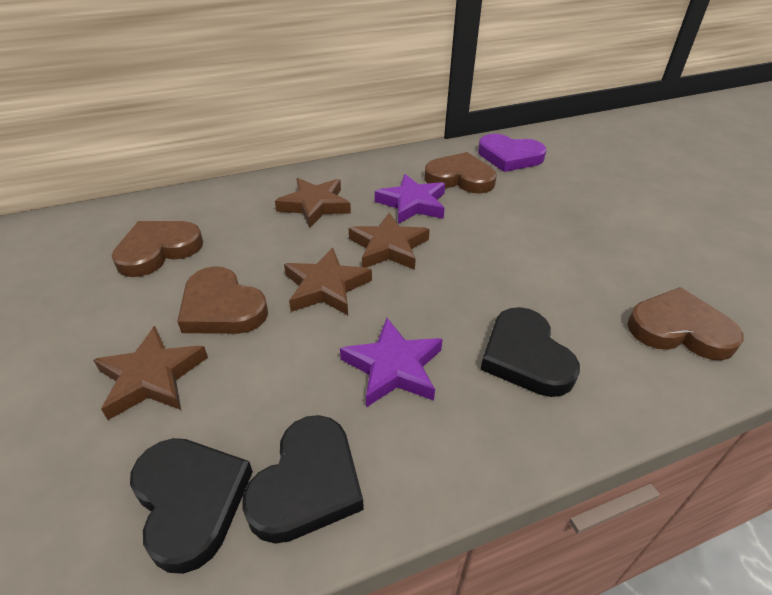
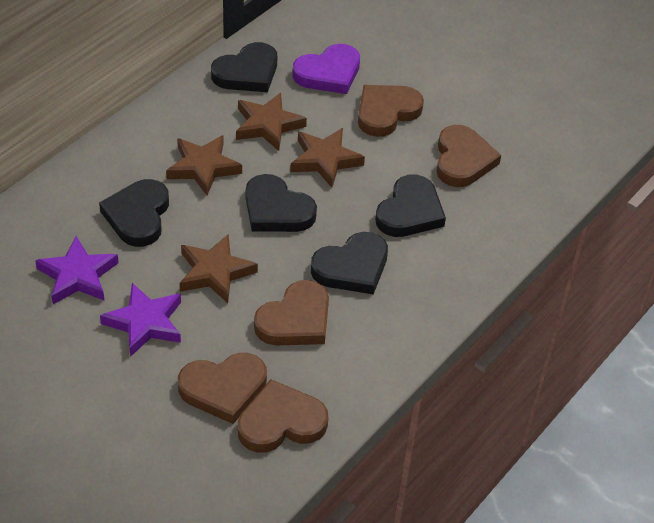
black heart: 3 -> 5
brown heart: 4 -> 5

